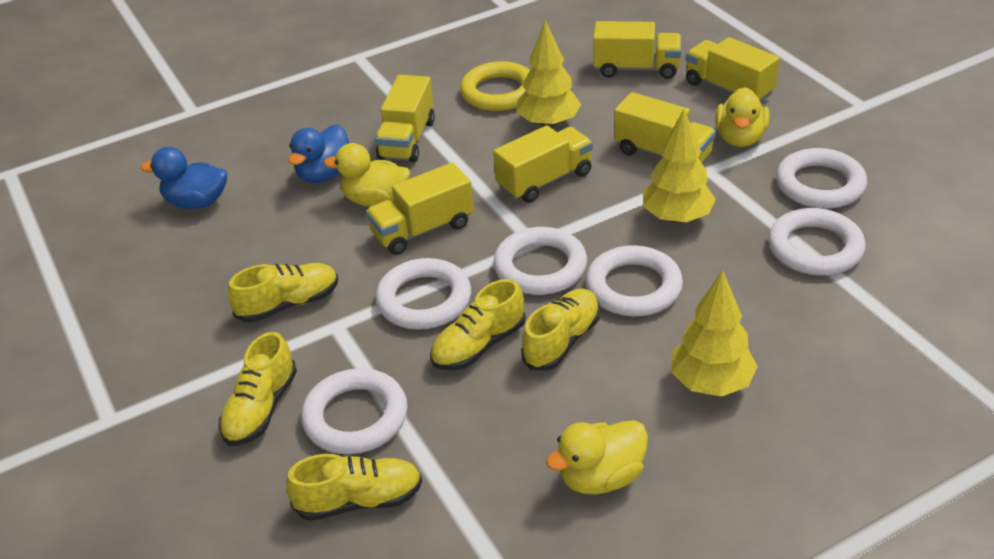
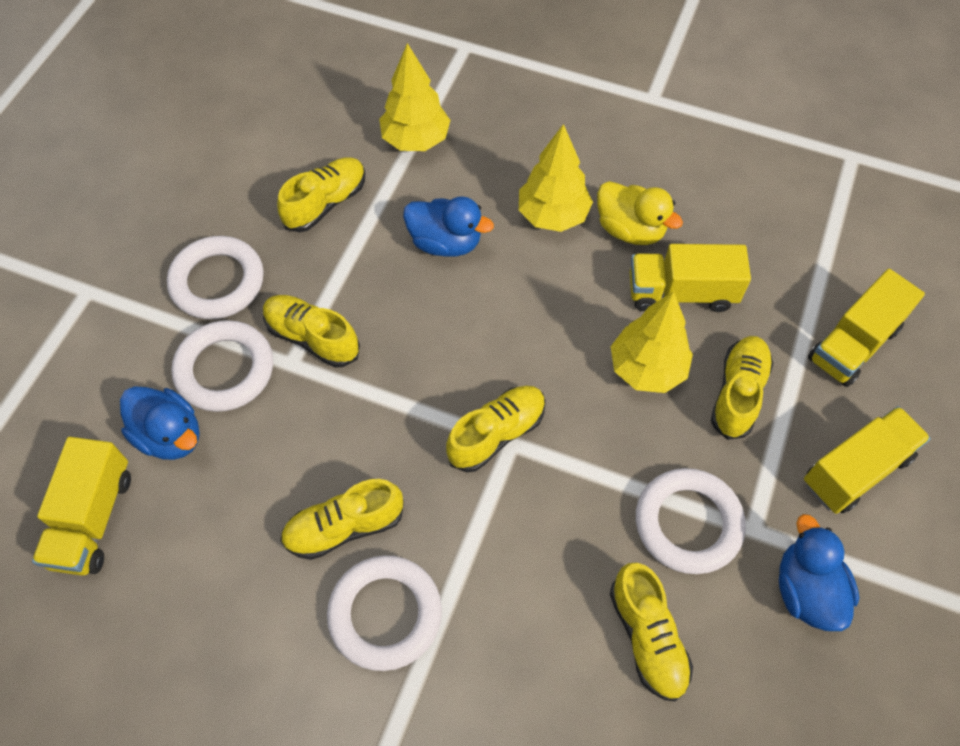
blue duck: 2 -> 3
white ring: 6 -> 4
yellow duck: 3 -> 1
yellow ring: 1 -> 0
yellow shoe: 5 -> 6
yellow truck: 6 -> 4

